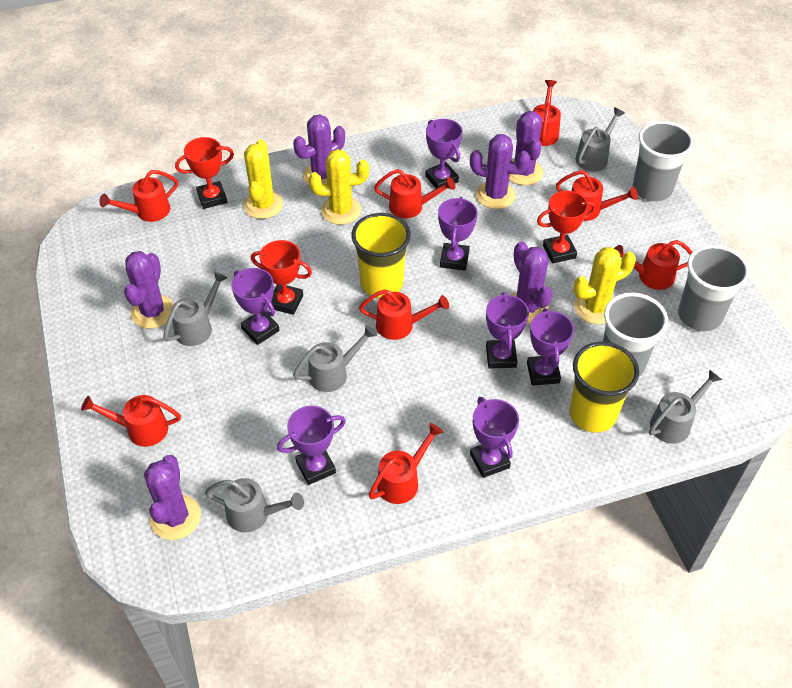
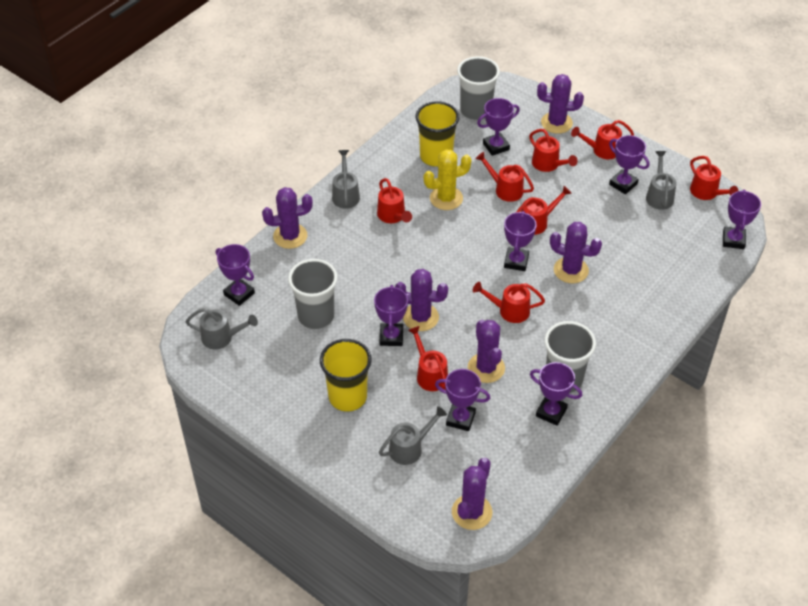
grey watering can: 5 -> 4
purple trophy: 7 -> 8
red trophy: 3 -> 0
yellow cactus: 3 -> 1

